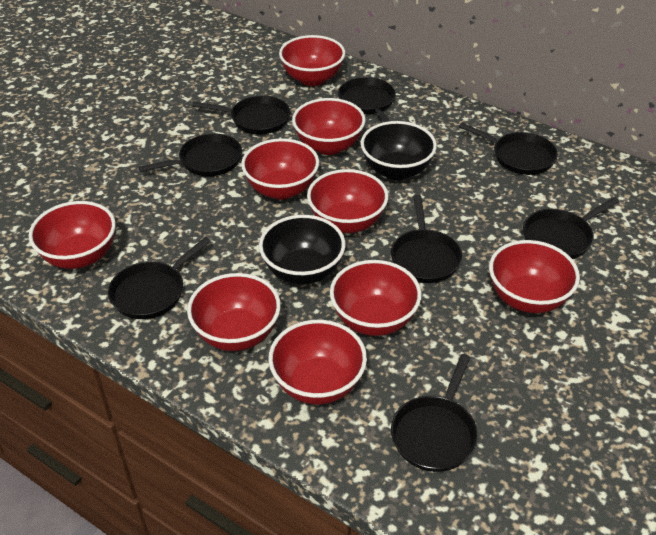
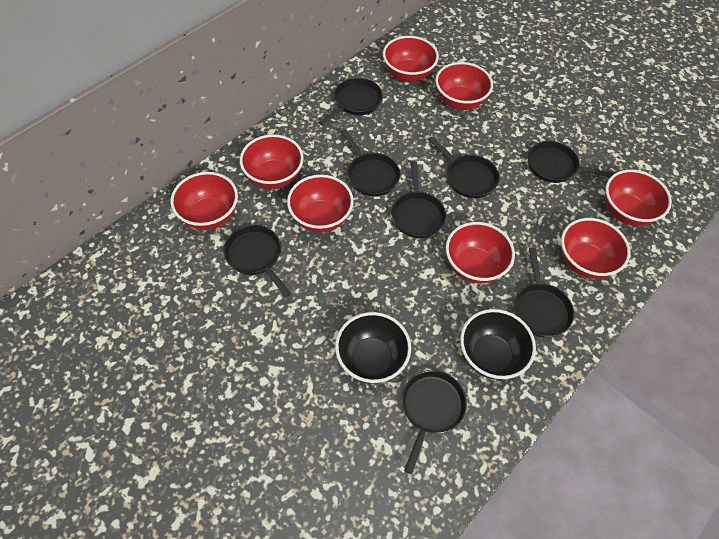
red bowl: 9 -> 8

